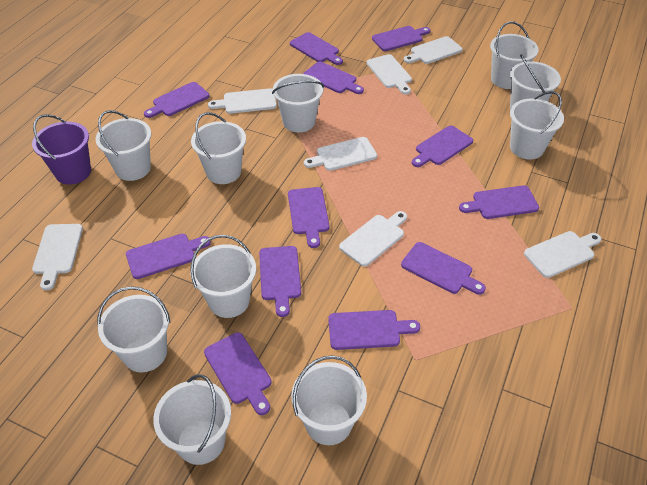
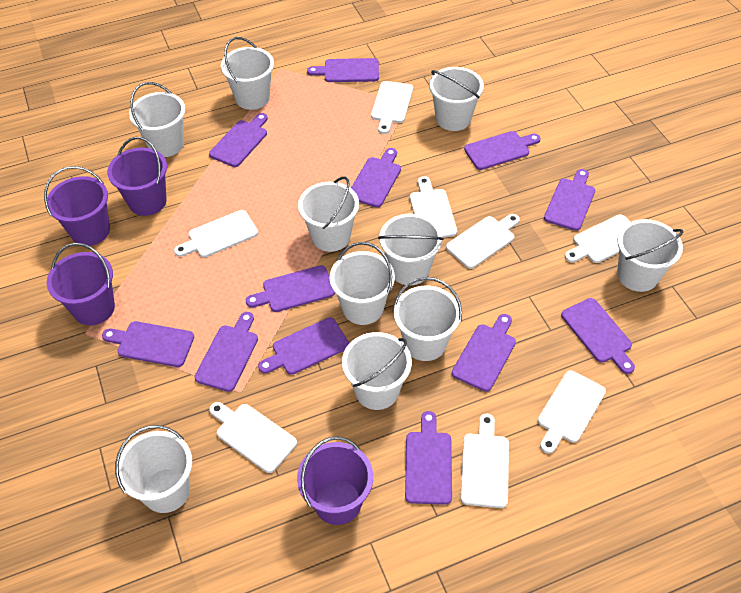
purple bucket: 1 -> 4
white cutting board: 7 -> 8

